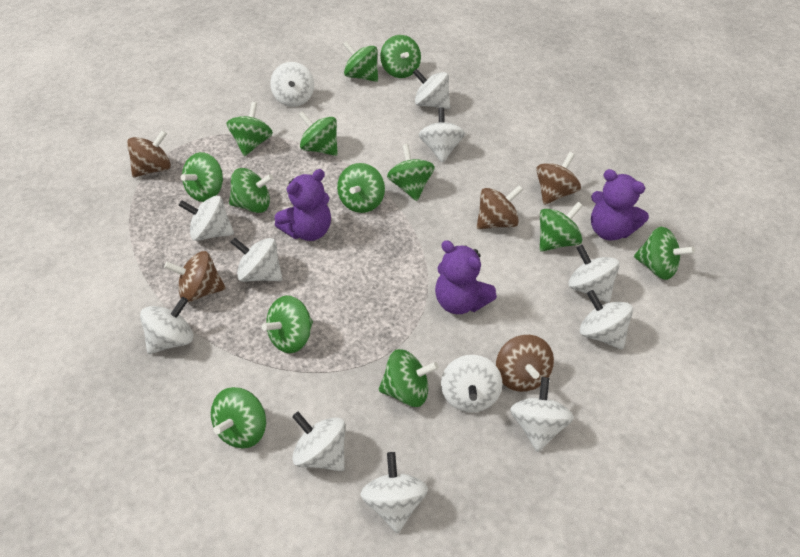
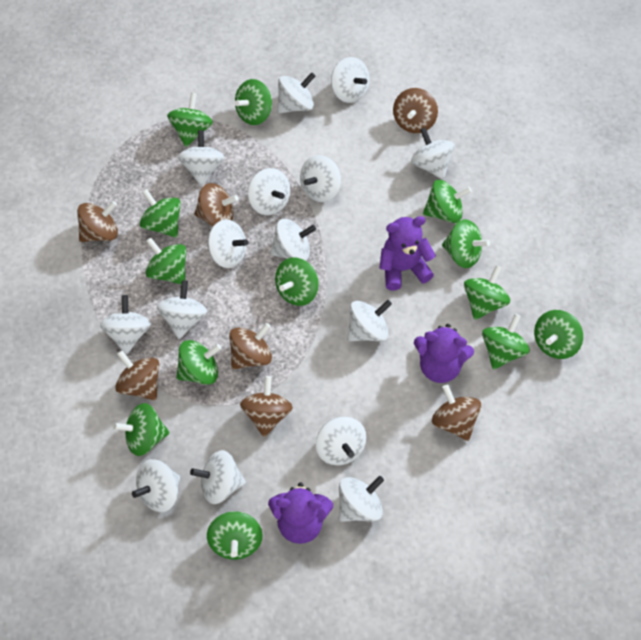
brown spinning top: 5 -> 7
white spinning top: 12 -> 15

